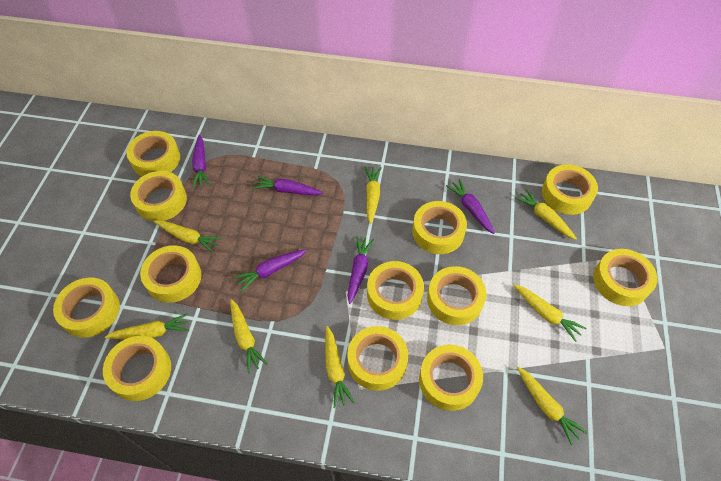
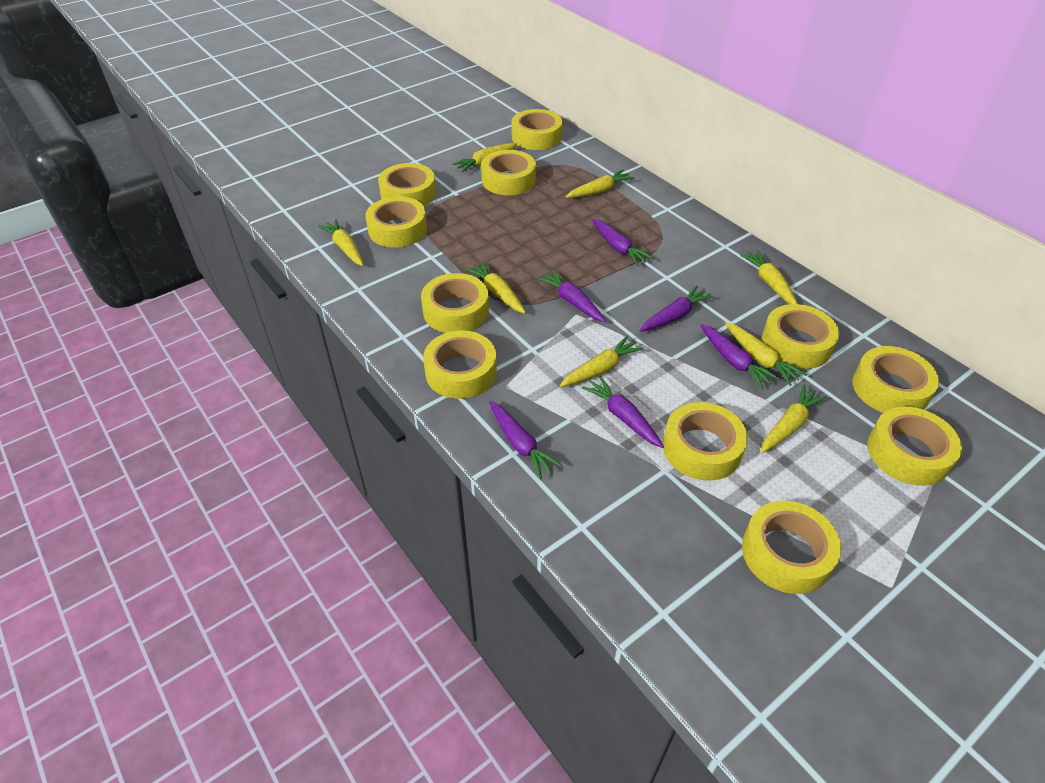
purple carrot: 5 -> 6
yellow tape: 12 -> 11

